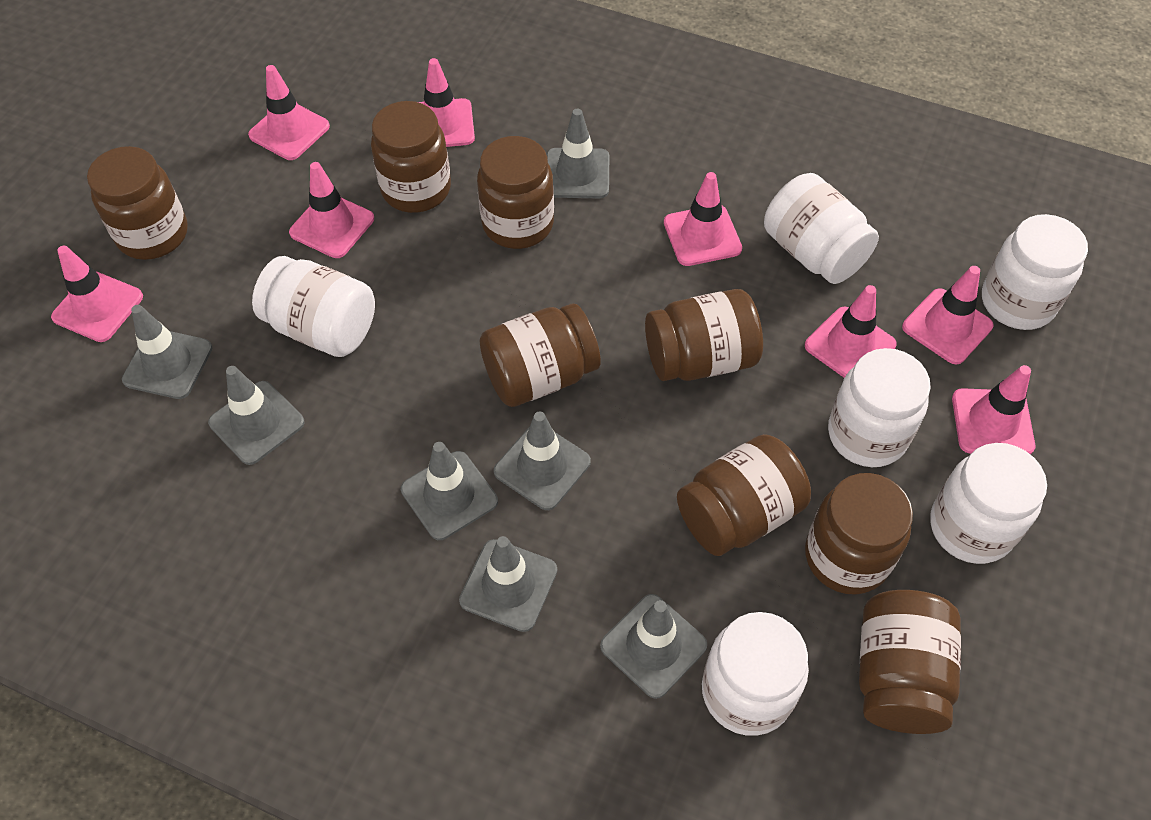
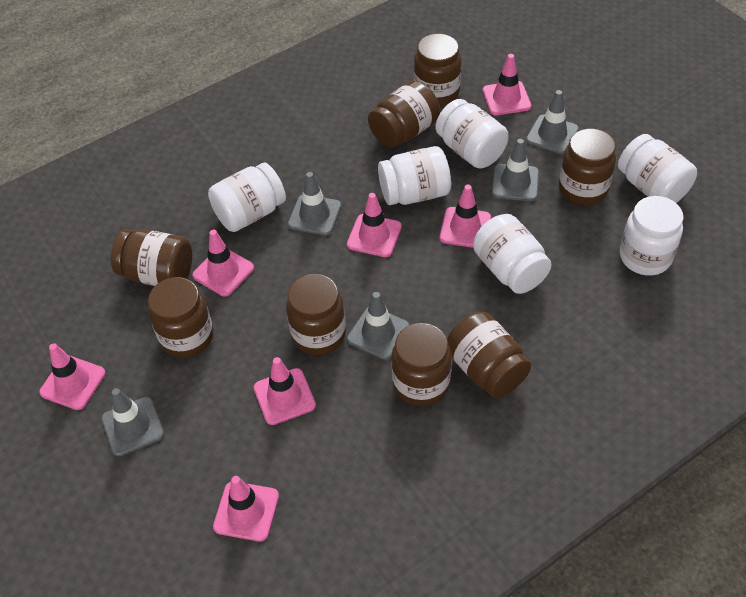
grey traffic cone: 7 -> 5
pink traffic cone: 8 -> 7

